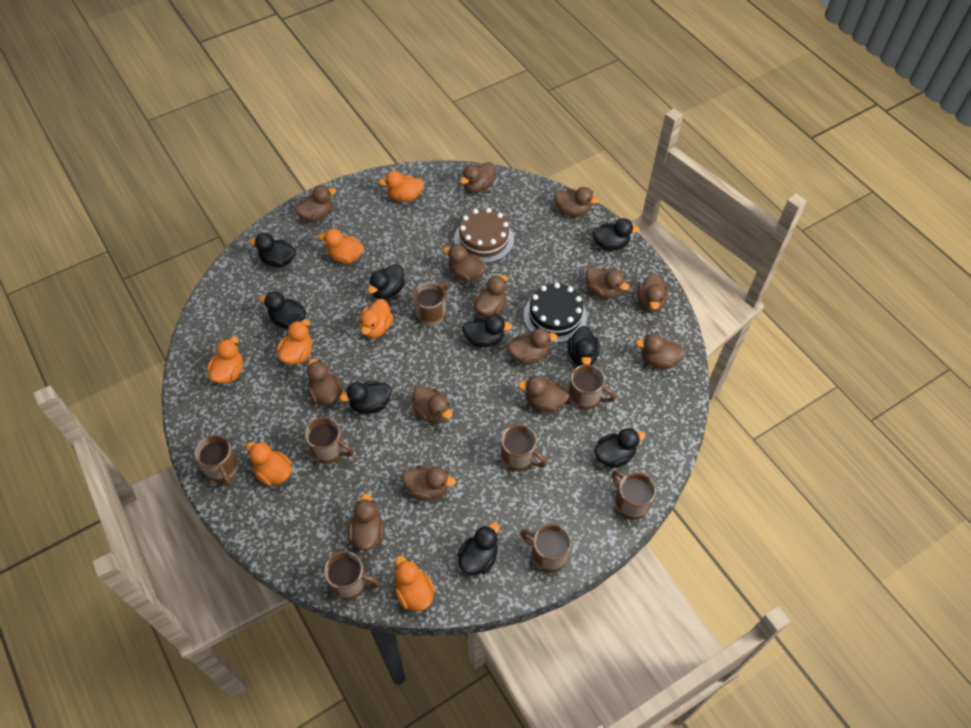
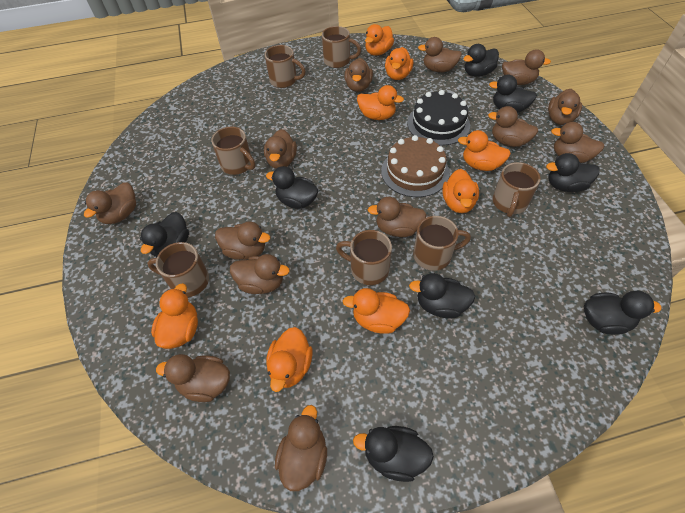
black duck: 9 -> 8
brown duck: 14 -> 13
brown mug: 8 -> 7
orange duck: 7 -> 8

